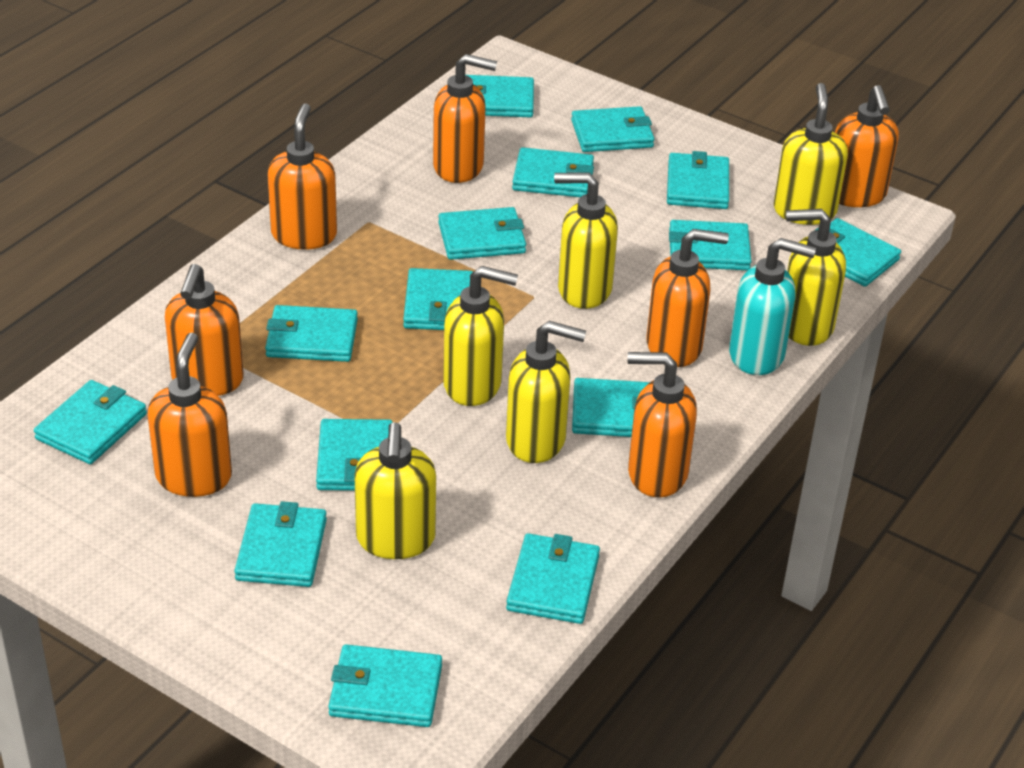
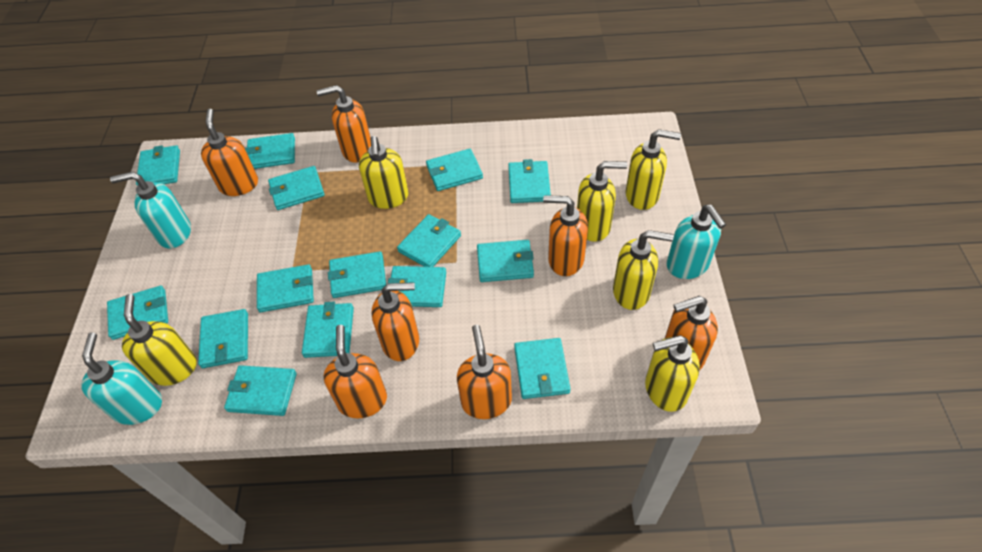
turquoise soap dispenser: 1 -> 3

